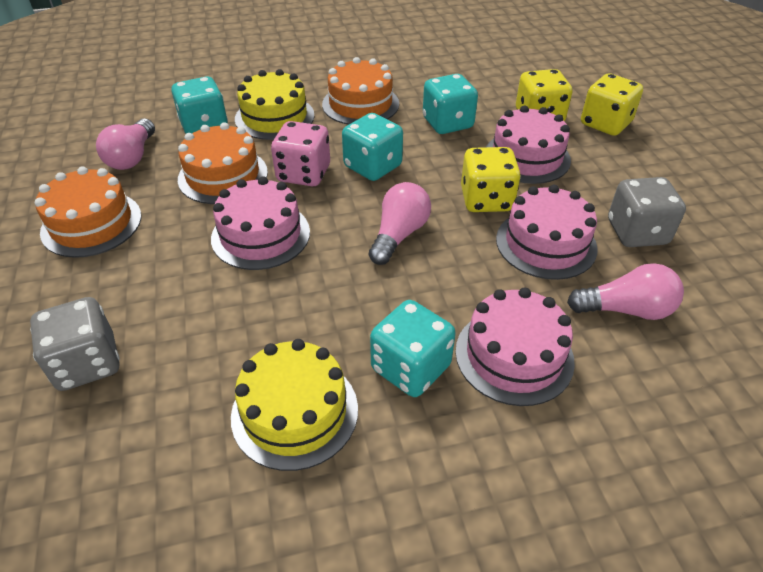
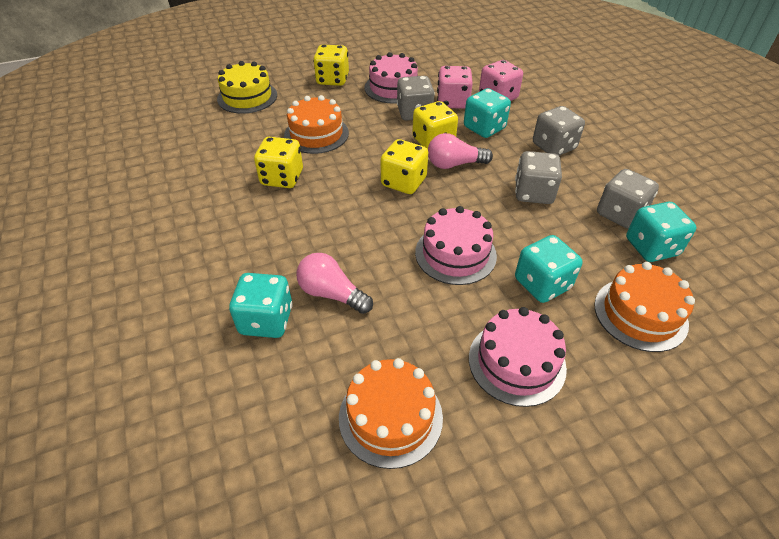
grey dice: 2 -> 4
pink cake: 4 -> 3
pink dice: 1 -> 2
pink light bulb: 3 -> 2
yellow cake: 2 -> 1
yellow dice: 3 -> 4

